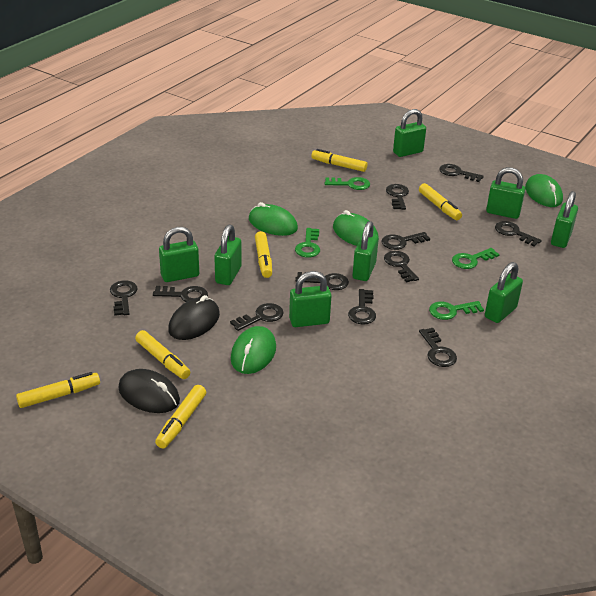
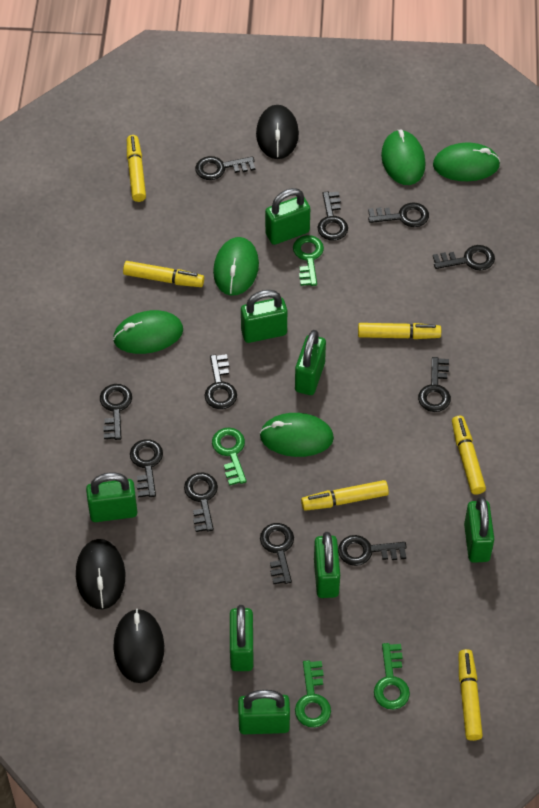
black mouse: 2 -> 3
green mouse: 4 -> 5

